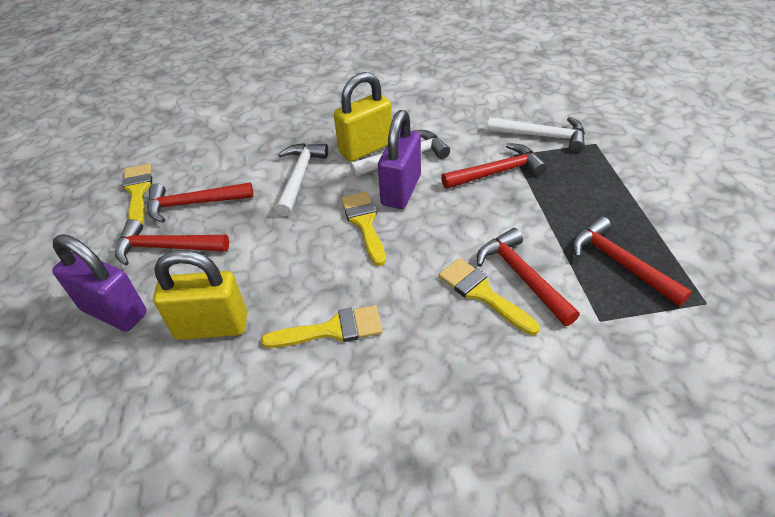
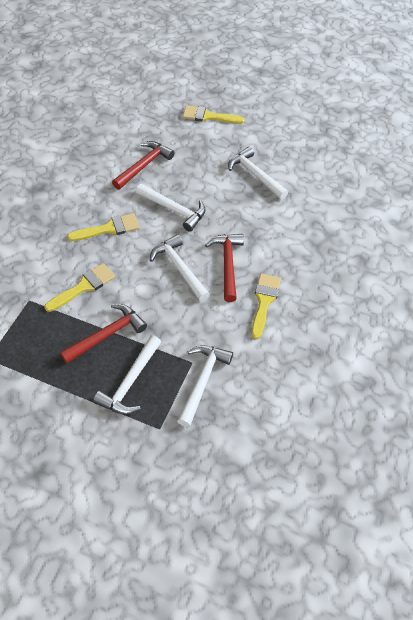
purple padlock: 2 -> 0
red hammer: 5 -> 3
white hammer: 3 -> 5
yellow padlock: 2 -> 0

